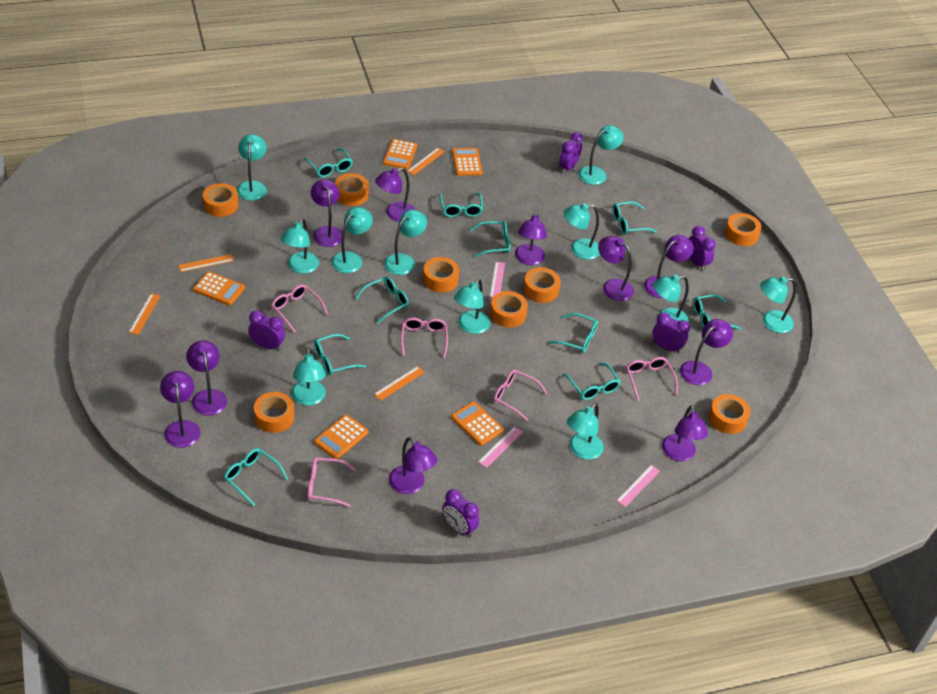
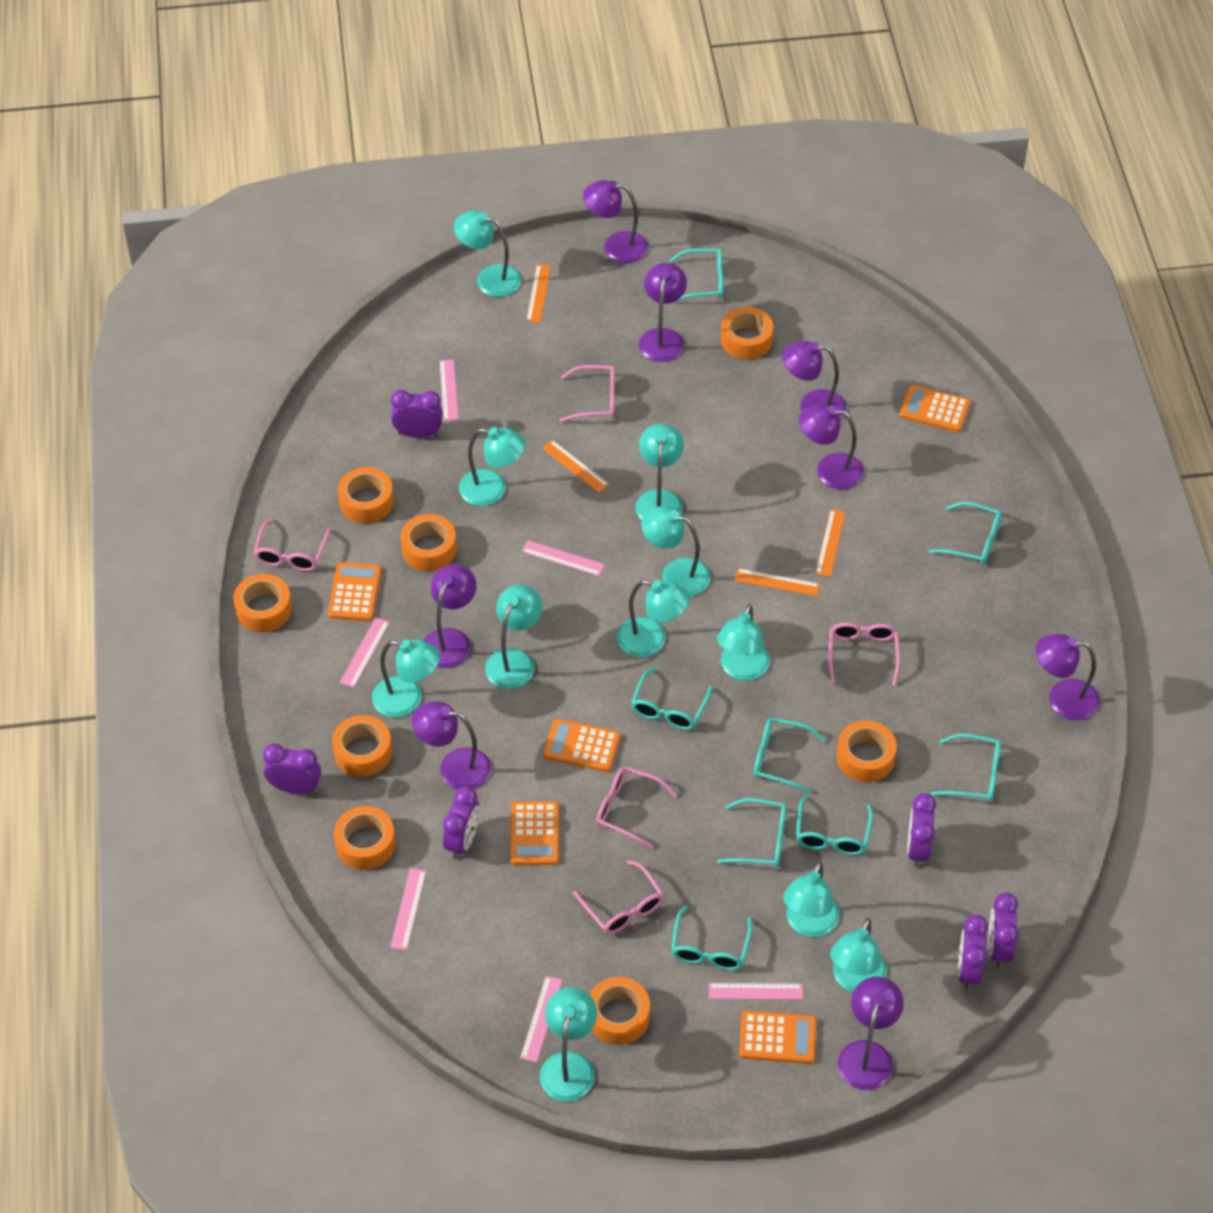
pink ruler: 3 -> 6
purple clock: 5 -> 6
purple lamp: 10 -> 8
turquoise glasses: 10 -> 8

